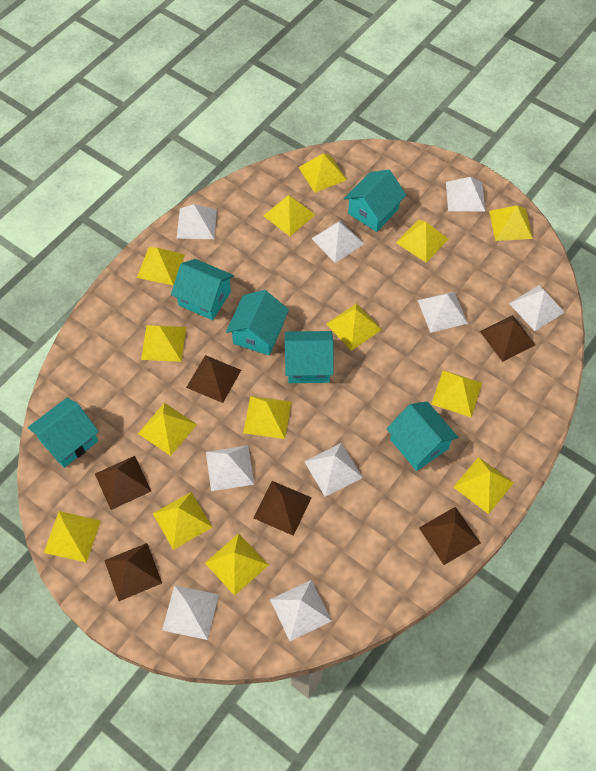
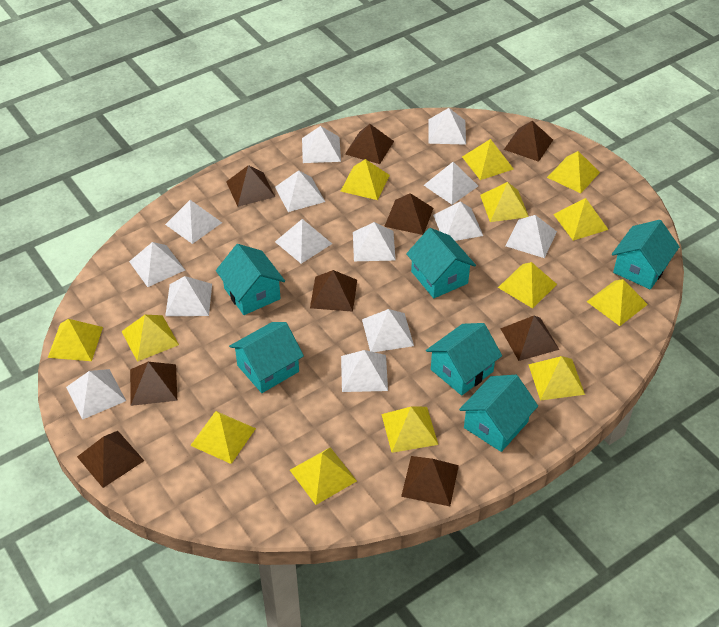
brown pyramid: 6 -> 9
white pyramid: 9 -> 14
yellow pyramid: 14 -> 13

